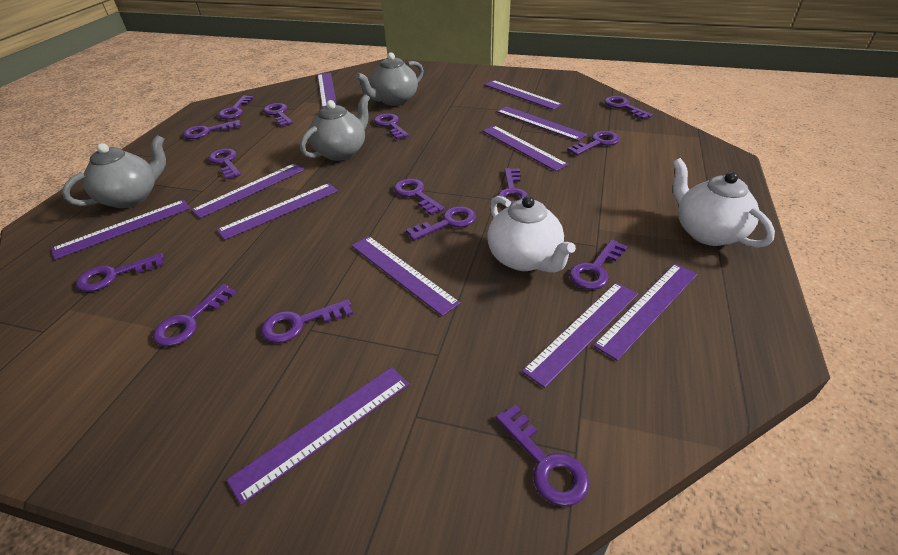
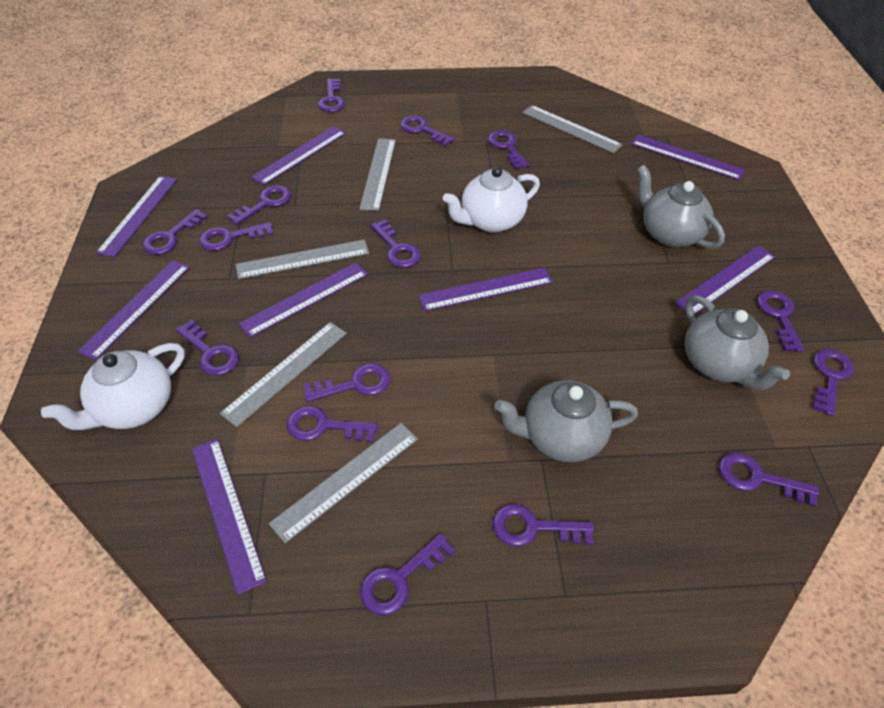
grey ruler: 0 -> 5
purple ruler: 11 -> 8

